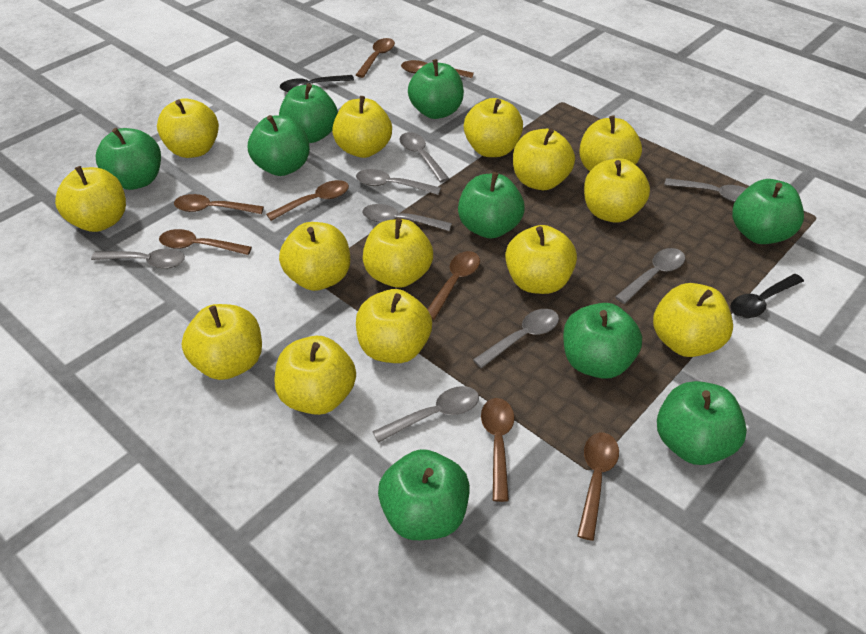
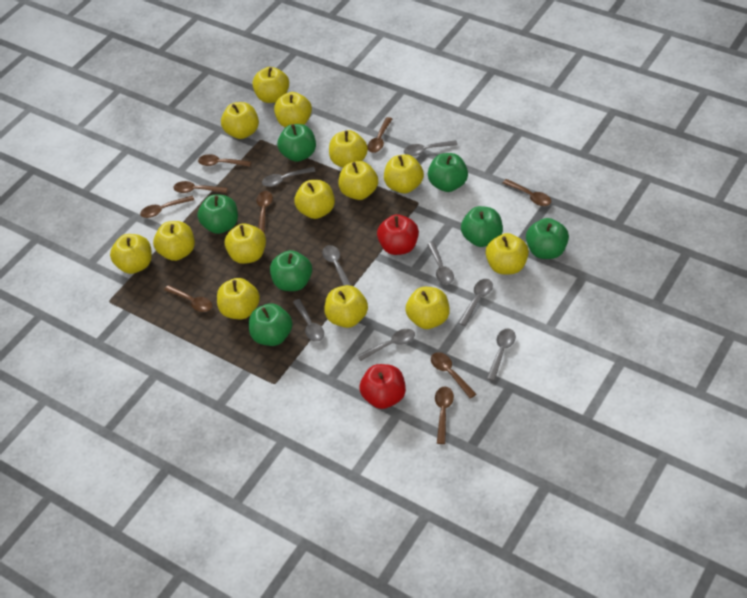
black spoon: 2 -> 0
brown spoon: 8 -> 9
green apple: 9 -> 7
red apple: 0 -> 2

